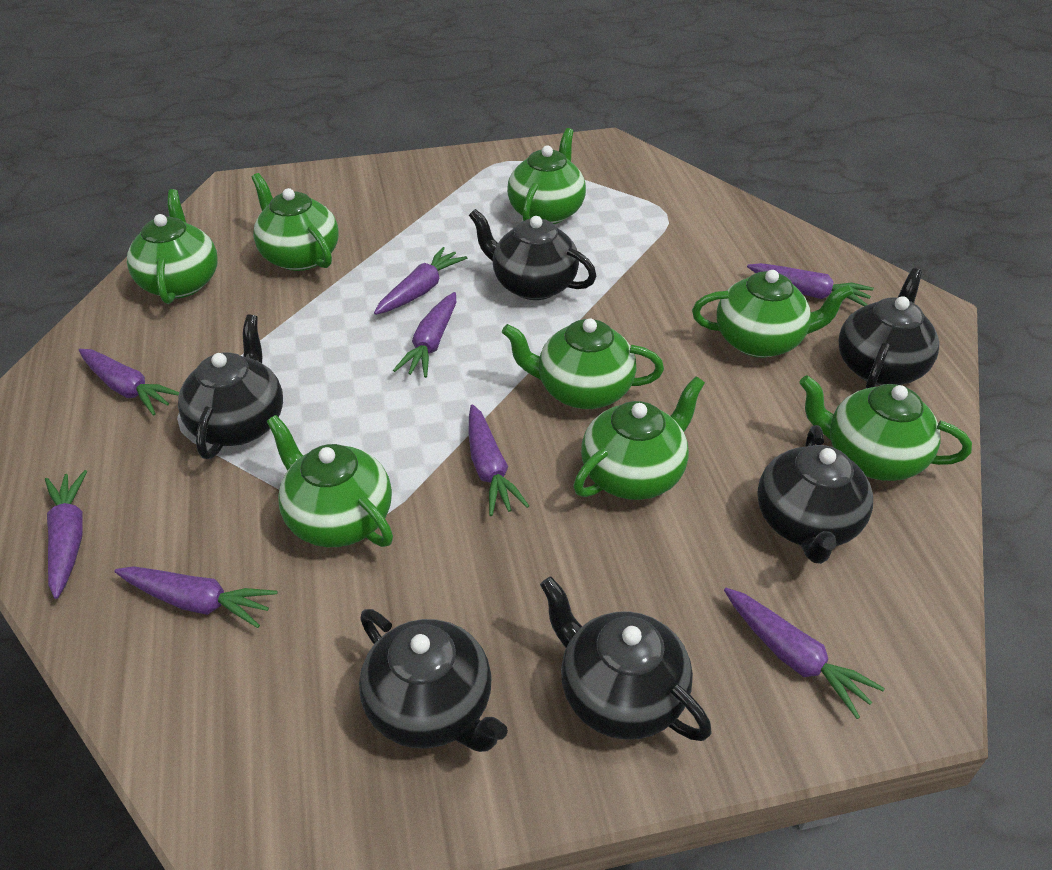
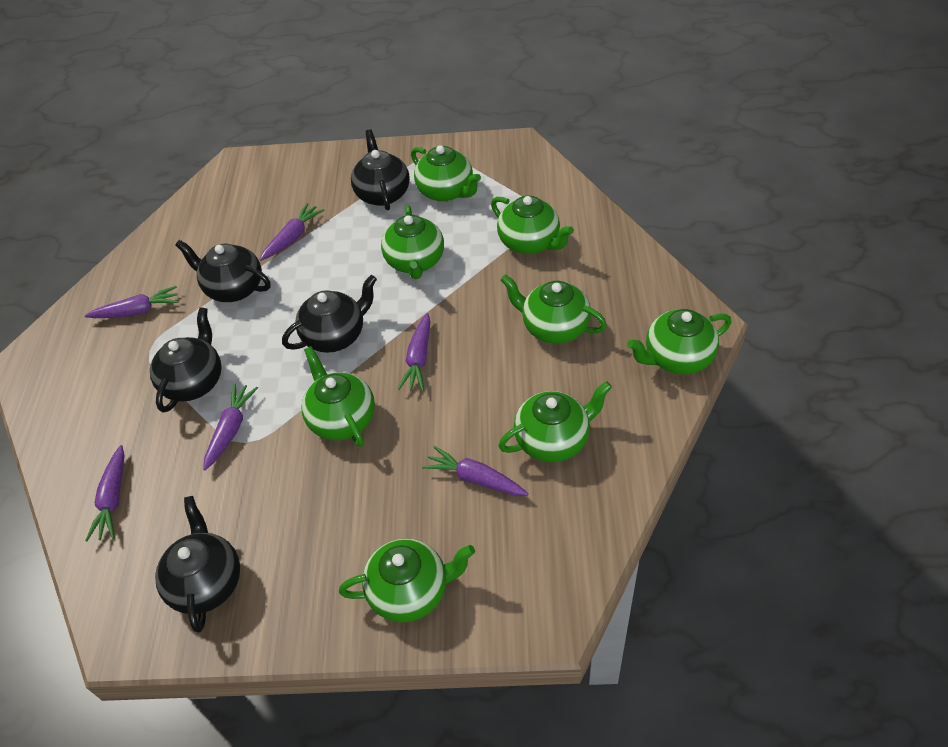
black teapot: 6 -> 5
purple carrot: 8 -> 6

